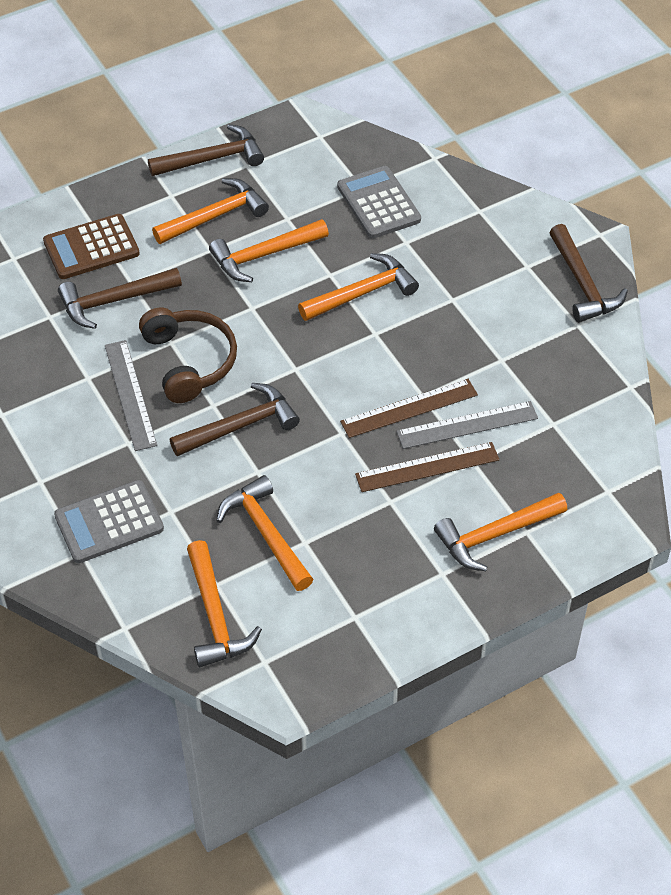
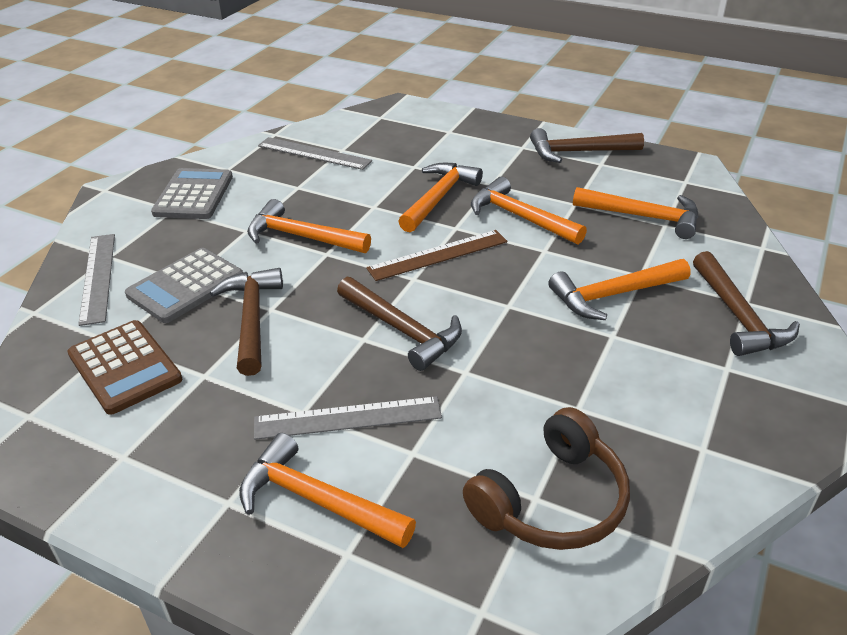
brown ruler: 2 -> 1
grey ruler: 2 -> 3

